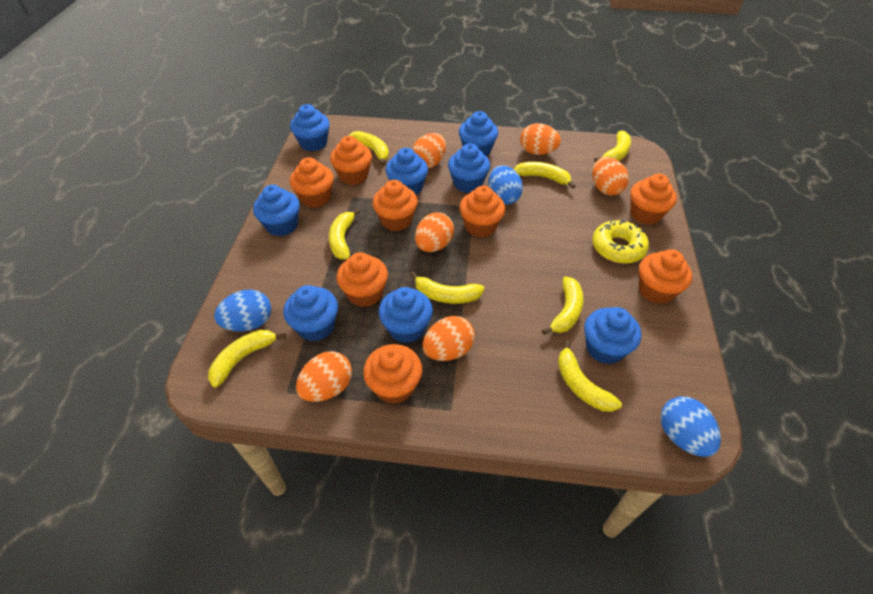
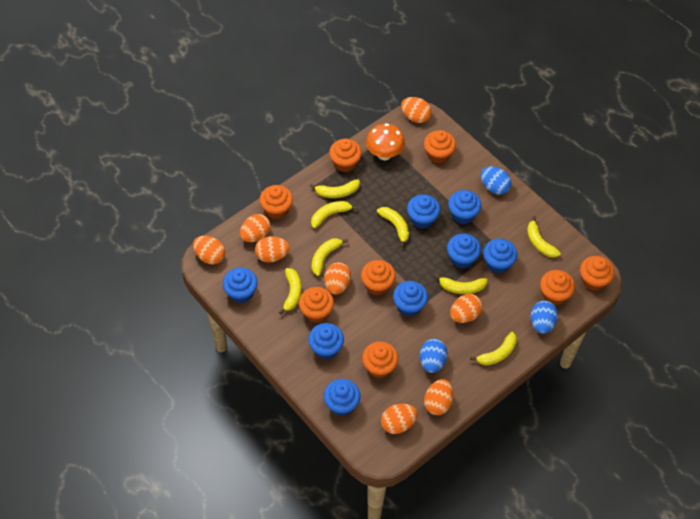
orange egg: 6 -> 8
orange mushroom: 0 -> 1
yellow donut: 1 -> 0

